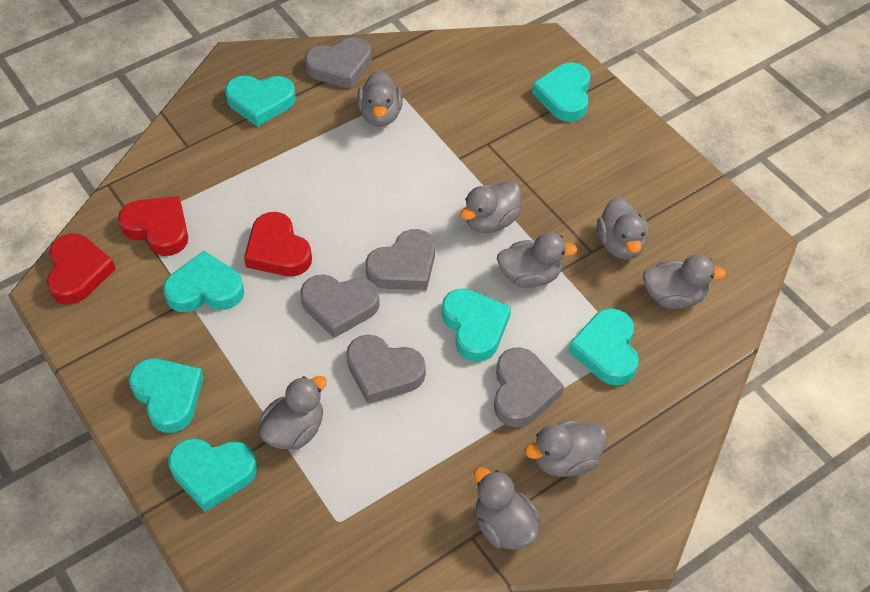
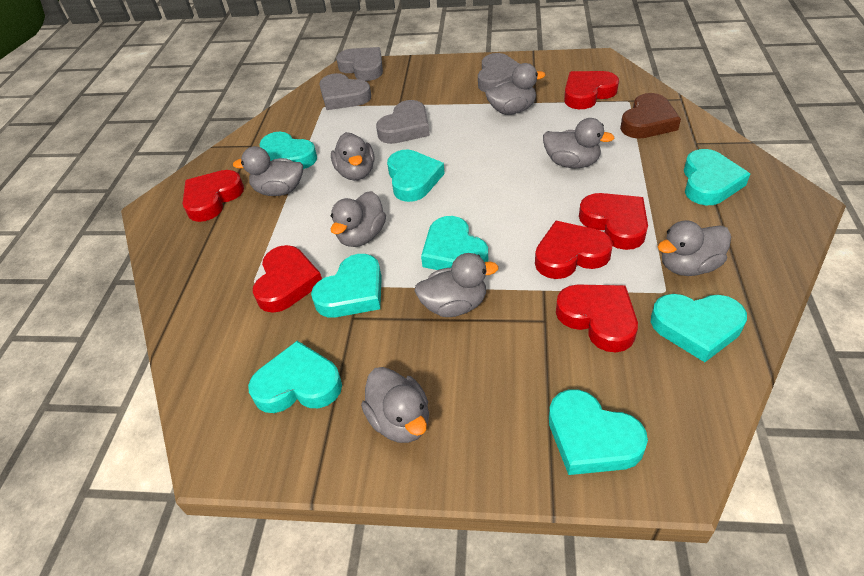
brown heart: 0 -> 1
grey heart: 5 -> 4
red heart: 3 -> 6
turquoise heart: 7 -> 8

